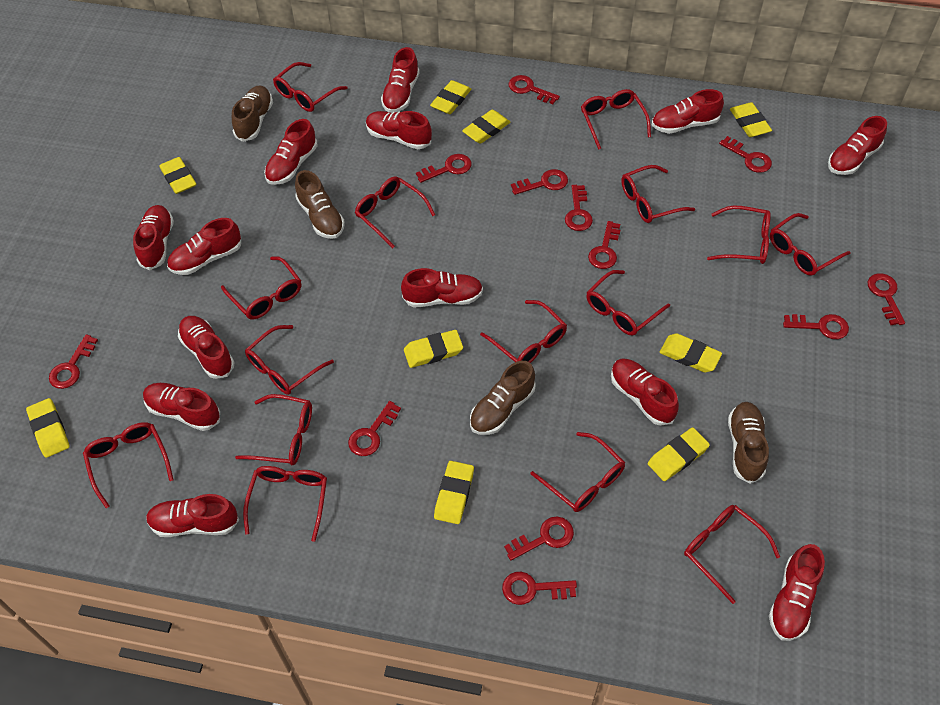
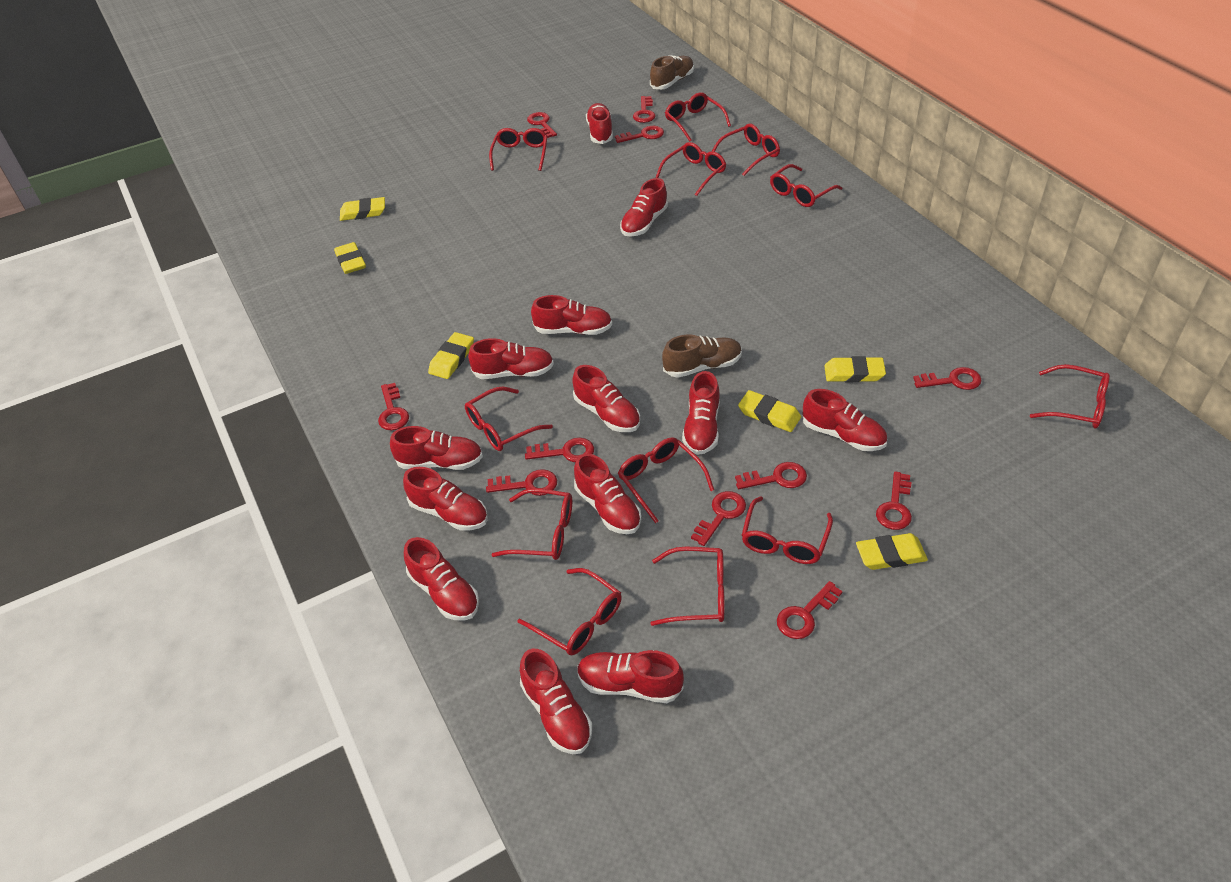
brown shoe: 4 -> 2
red glasses: 15 -> 12
red key: 12 -> 11
yellow eraser: 9 -> 6

